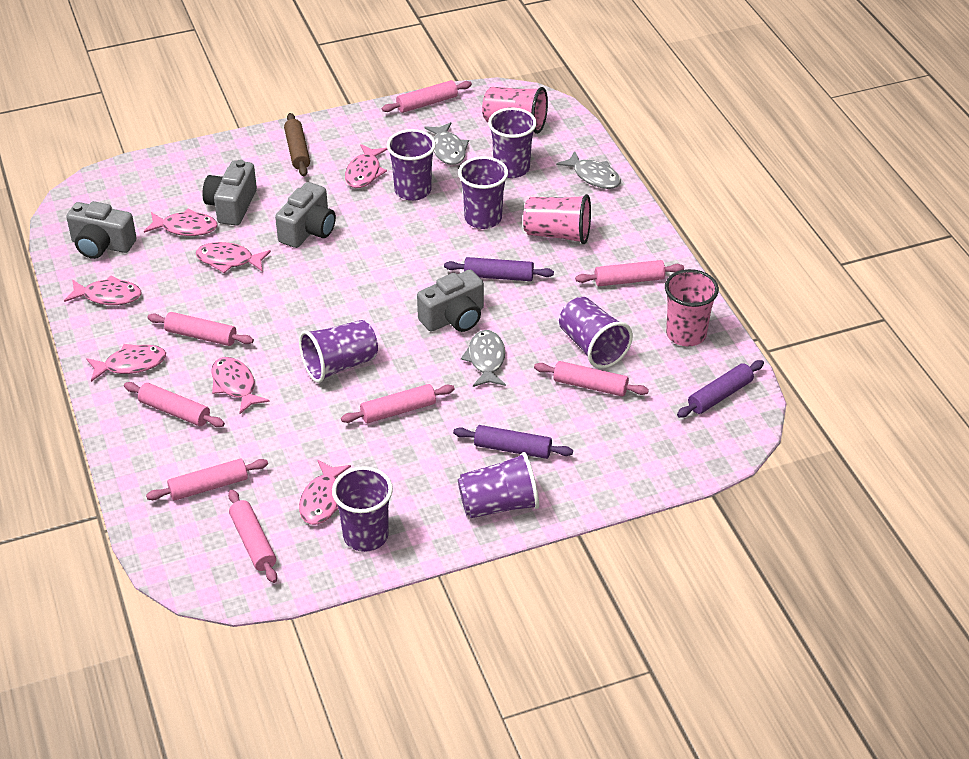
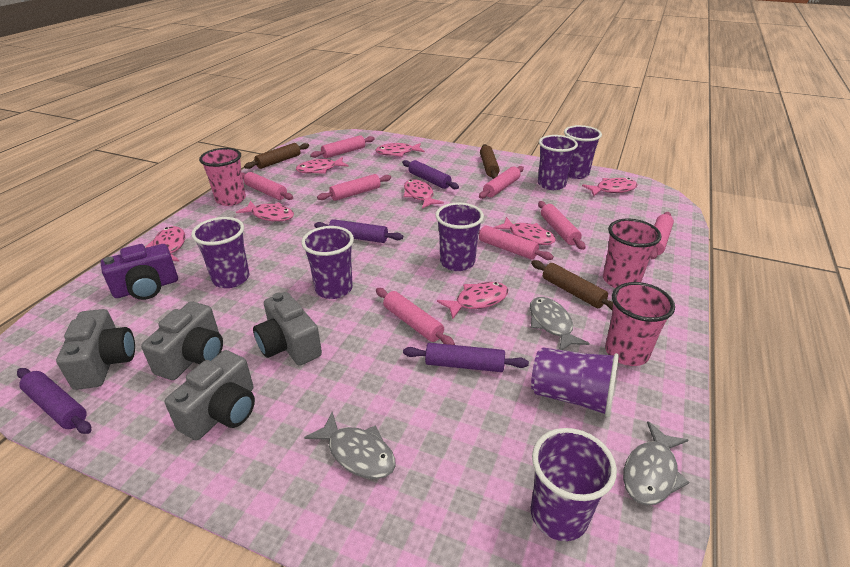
brown rolling pin: 1 -> 3
pink fish: 7 -> 8
purple camera: 0 -> 1
purple rolling pin: 3 -> 4

